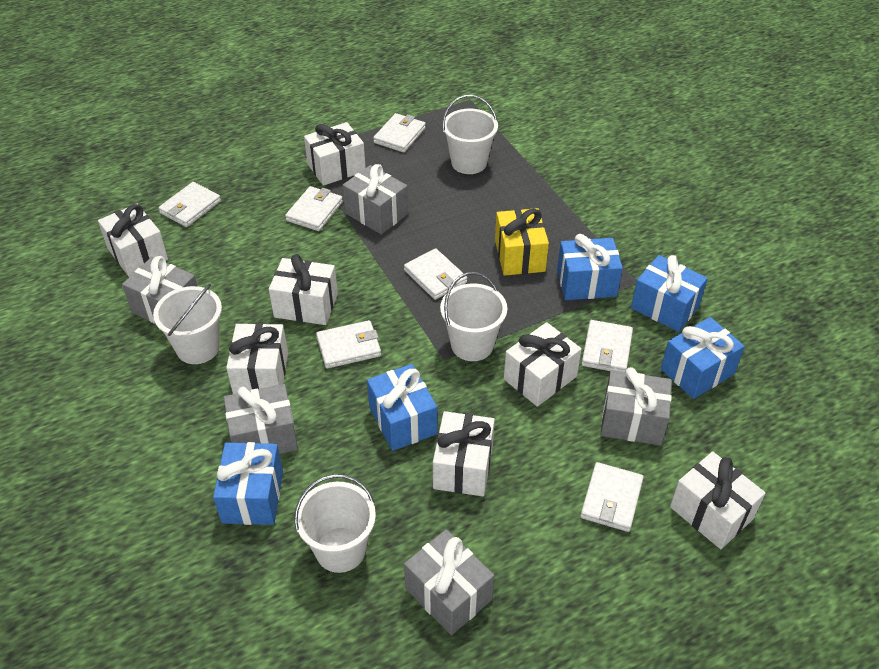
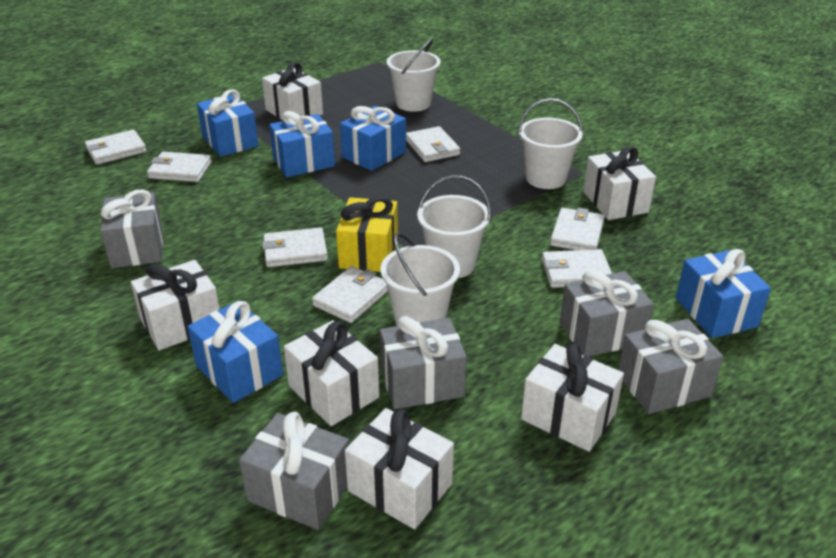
white gift: 7 -> 6

